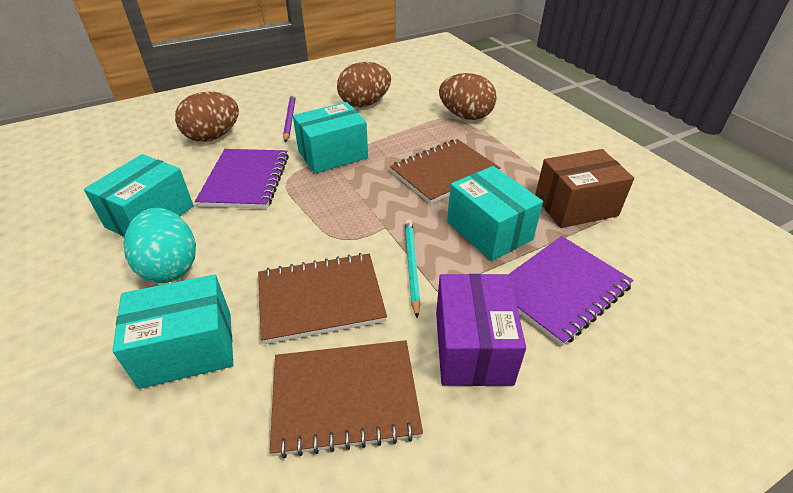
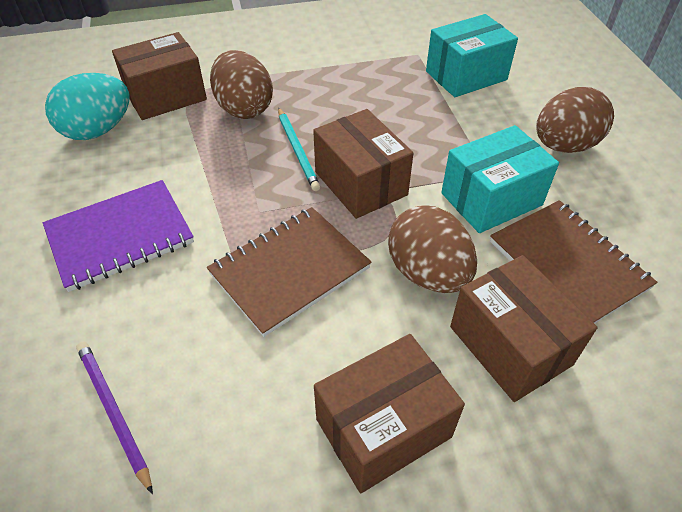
brown box: 1 -> 4
brown notebook: 3 -> 2
purple box: 1 -> 0
purple notebook: 2 -> 1
turquoise box: 4 -> 2

